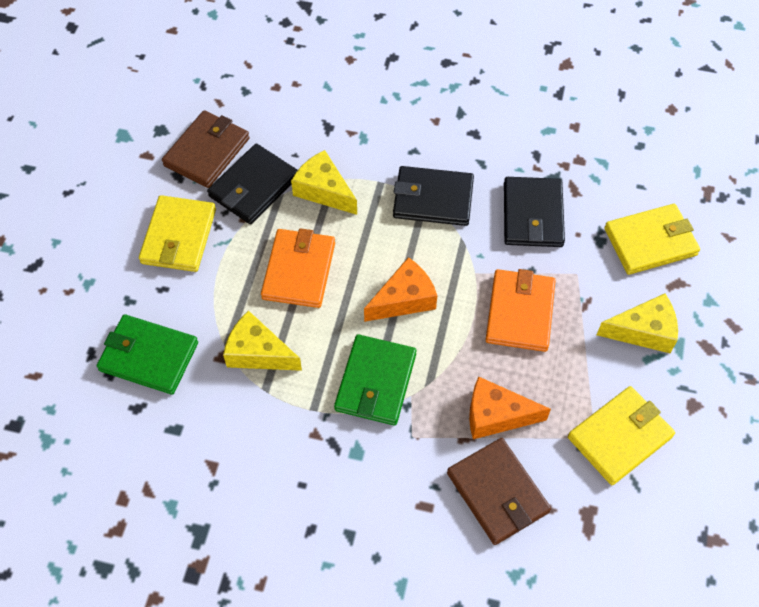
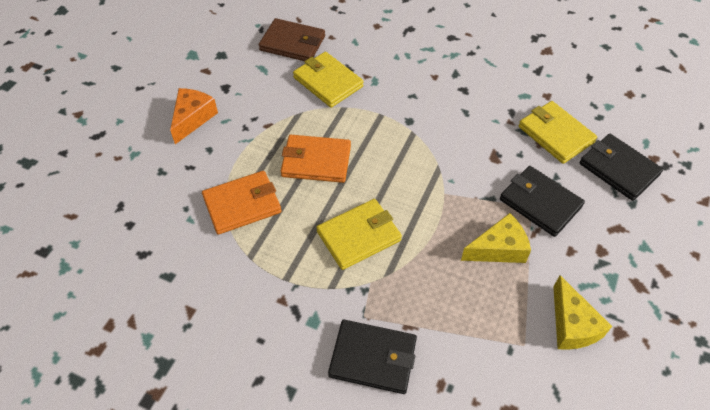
brown wallet: 2 -> 1
green wallet: 2 -> 0
orange cheese: 2 -> 1
yellow cheese: 3 -> 2

